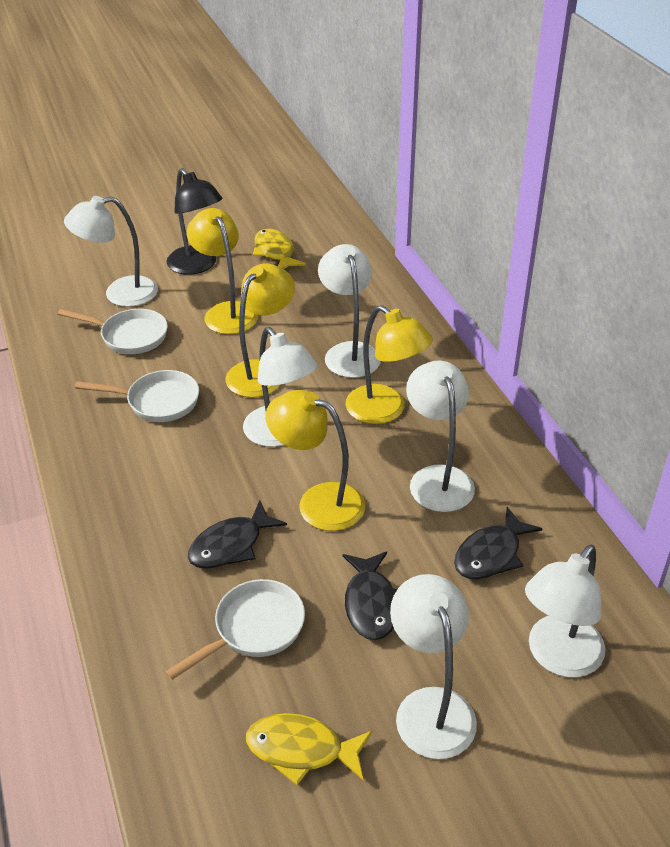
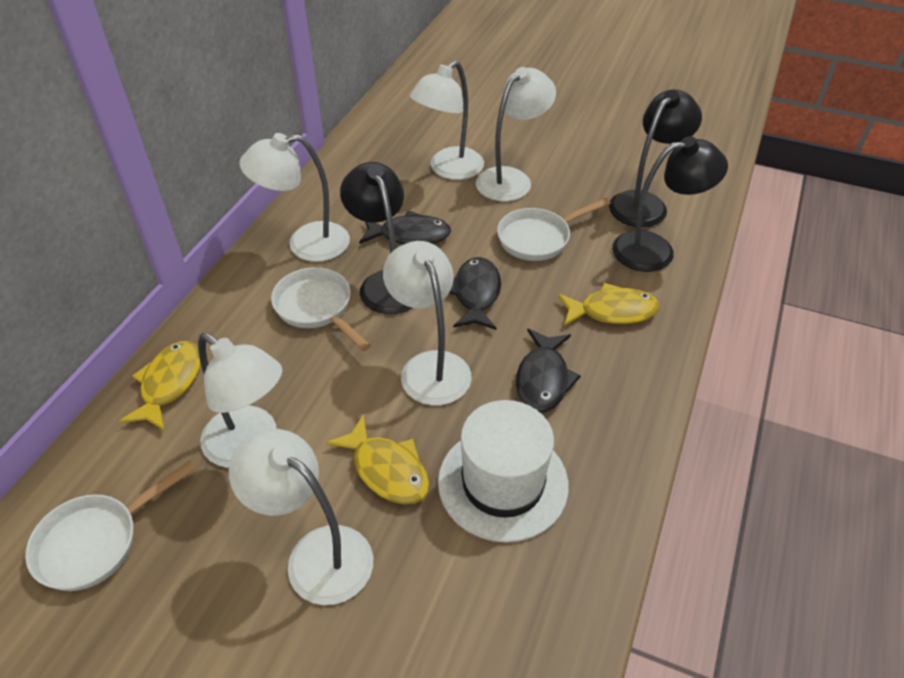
black lamp: 1 -> 3
white hat: 0 -> 1
yellow fish: 2 -> 3
yellow lamp: 4 -> 0

